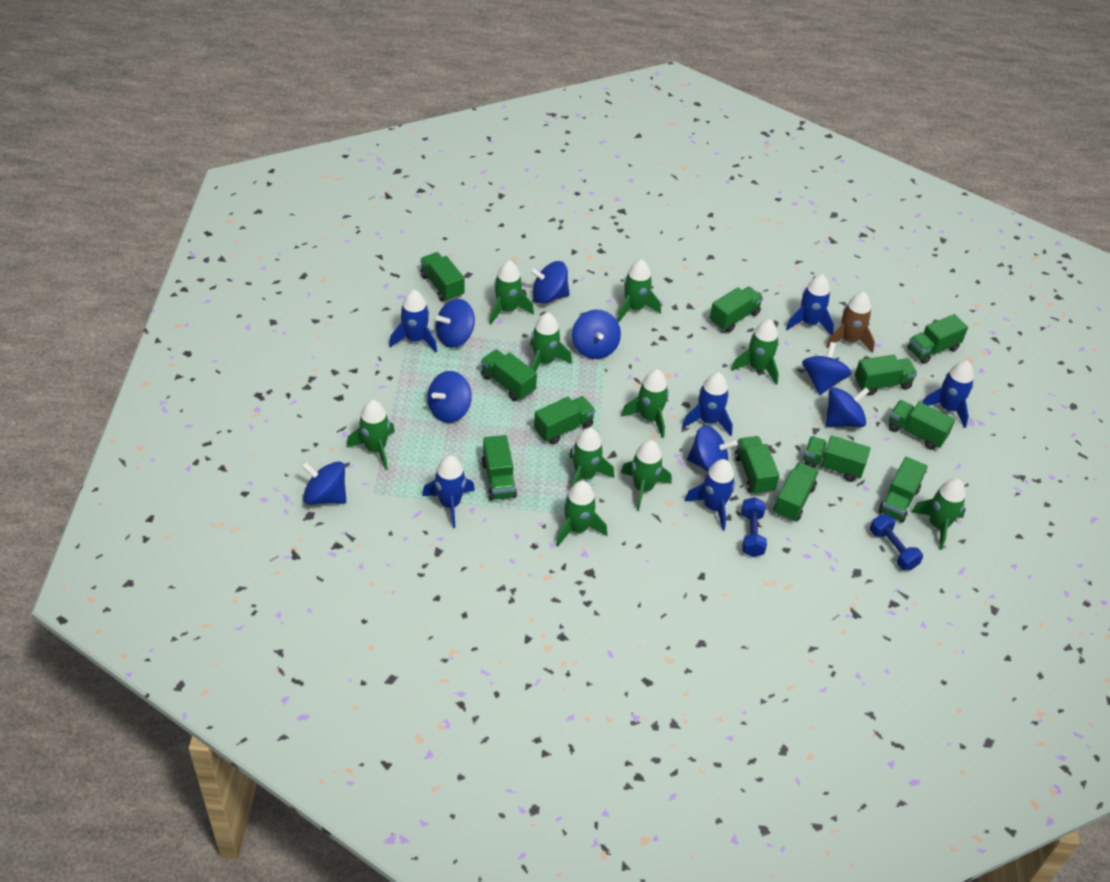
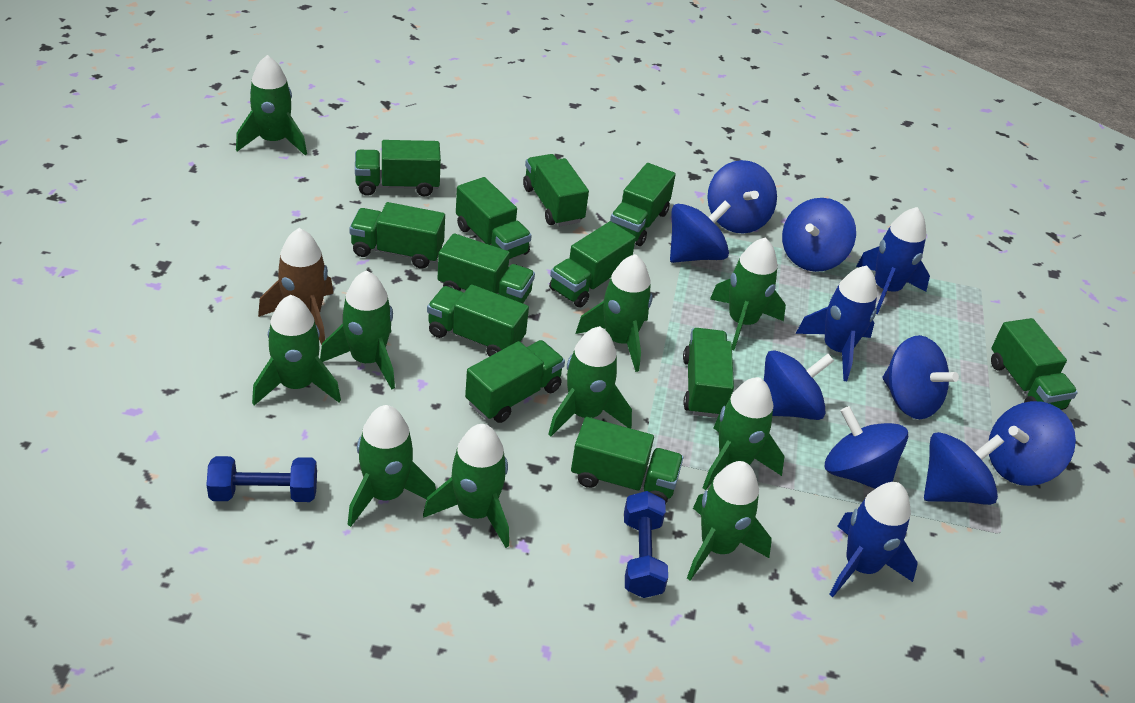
blue rocket: 6 -> 3

